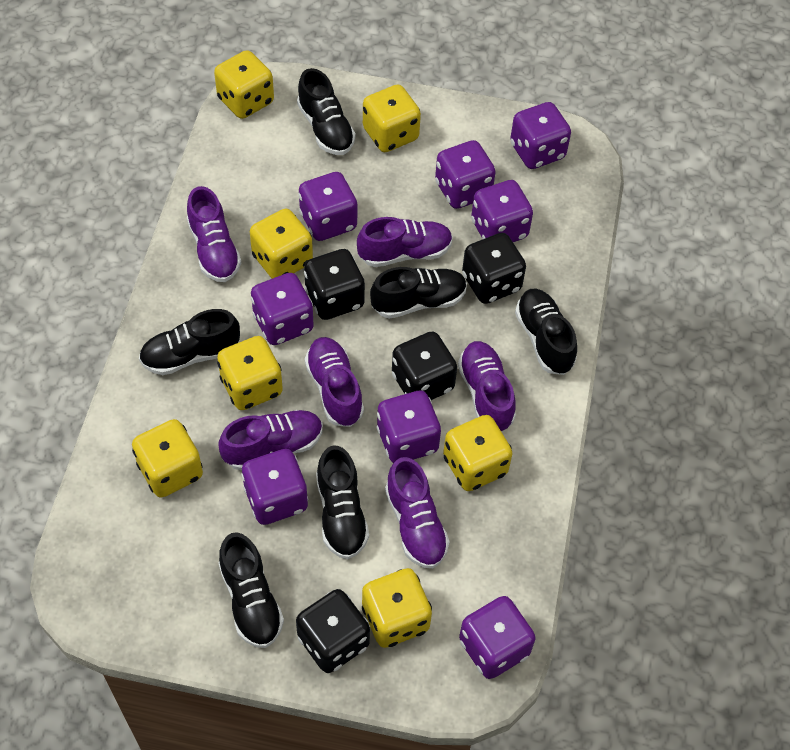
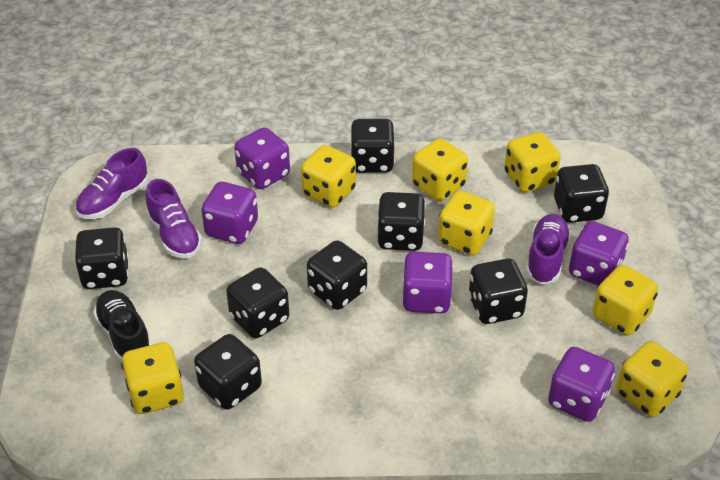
black dice: 4 -> 8
black shoe: 6 -> 1
purple dice: 8 -> 5
purple shoe: 6 -> 3

